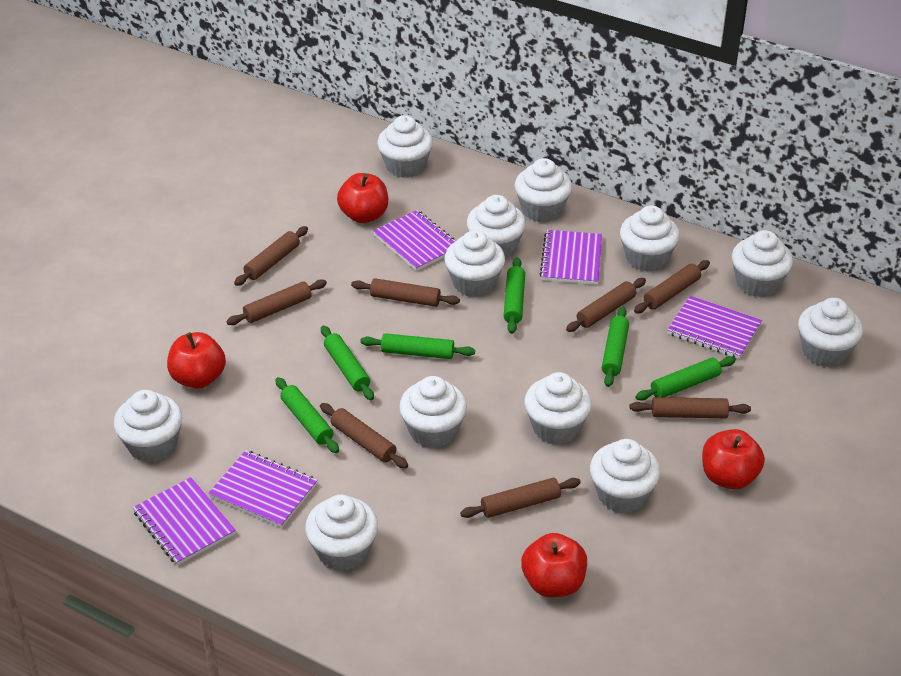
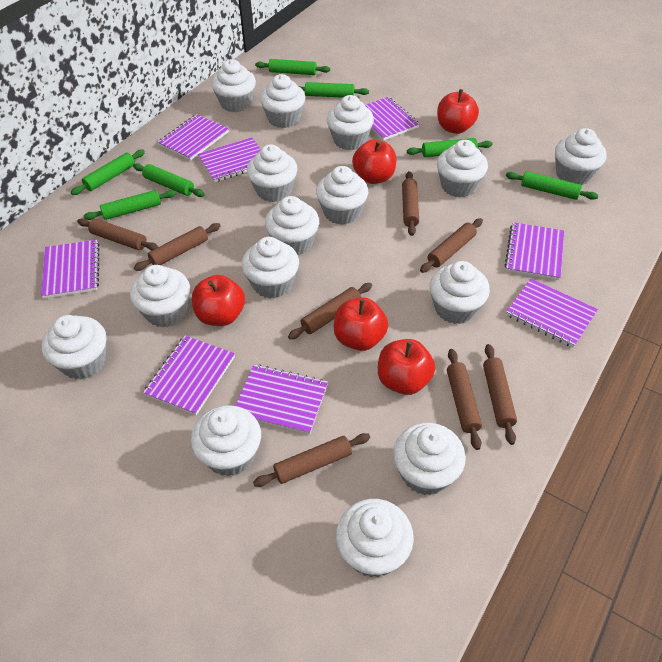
green rolling pin: 6 -> 7
purple notebook: 5 -> 8
red apple: 4 -> 5
white cupcake: 12 -> 15

